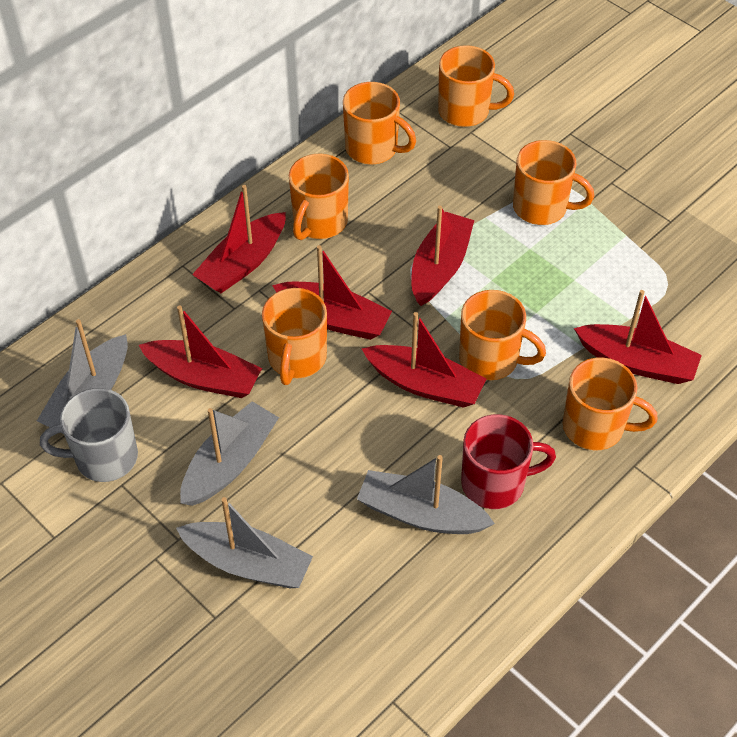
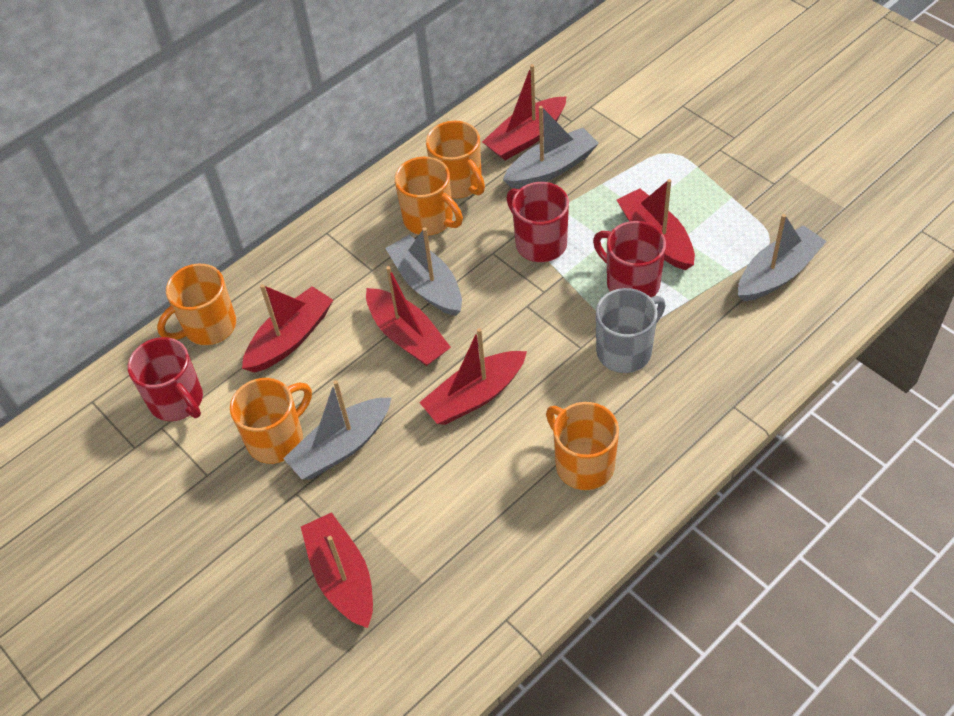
orange mug: 7 -> 5
red mug: 1 -> 3

